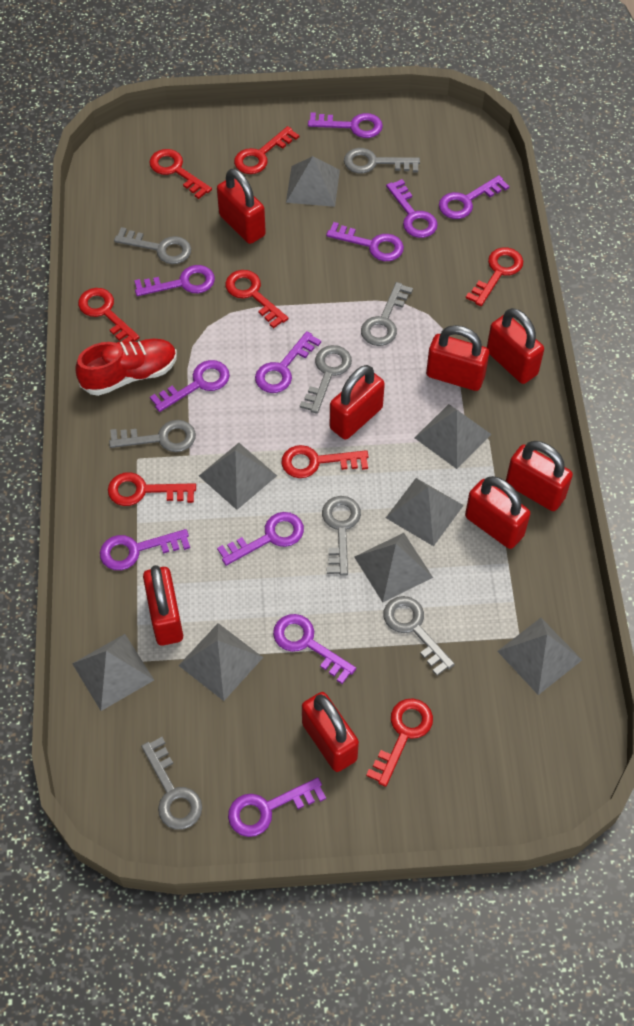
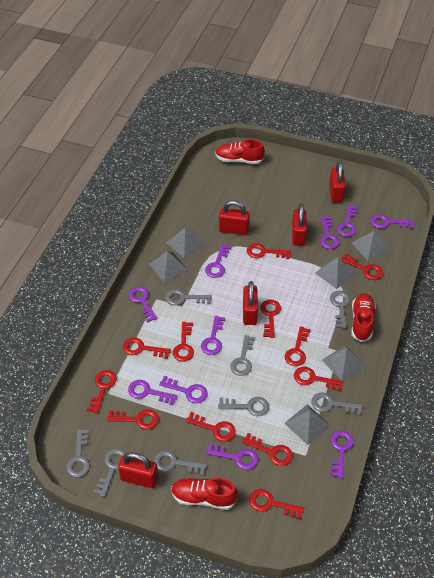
grey pyramid: 8 -> 6
purple key: 11 -> 10
red key: 8 -> 12
red padlock: 8 -> 5
red shoe: 1 -> 3

